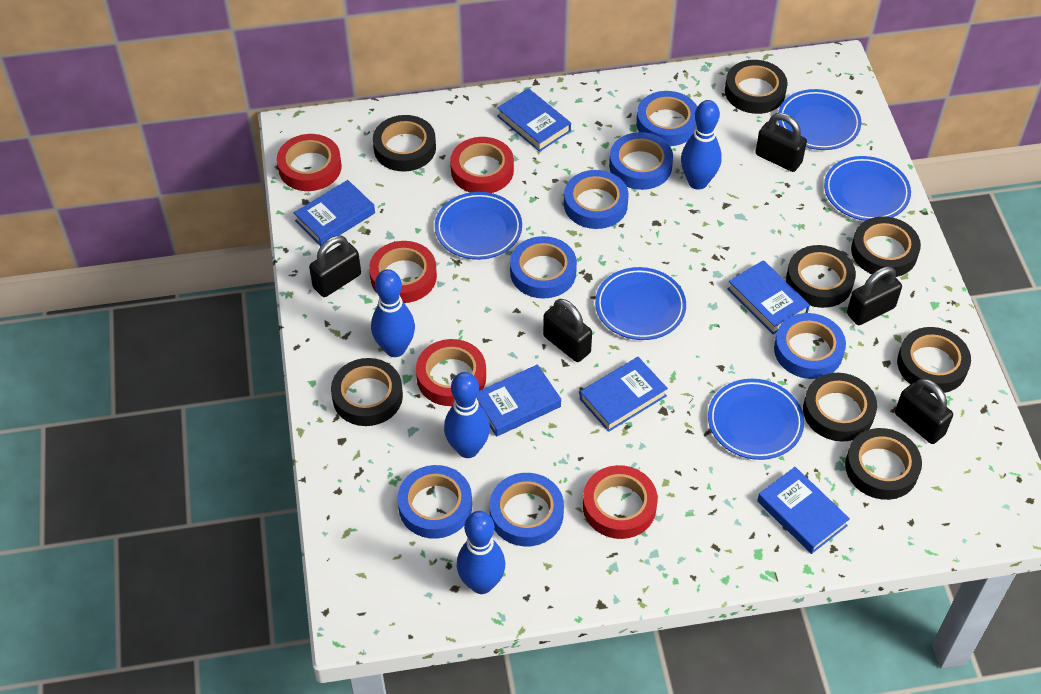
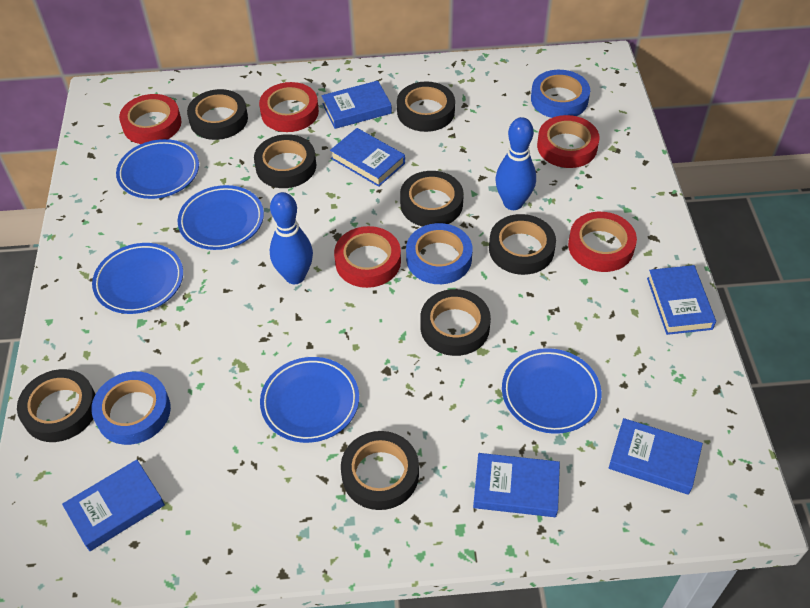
black padlock: 5 -> 0
blue bowling pin: 4 -> 2
blue tape: 7 -> 3

